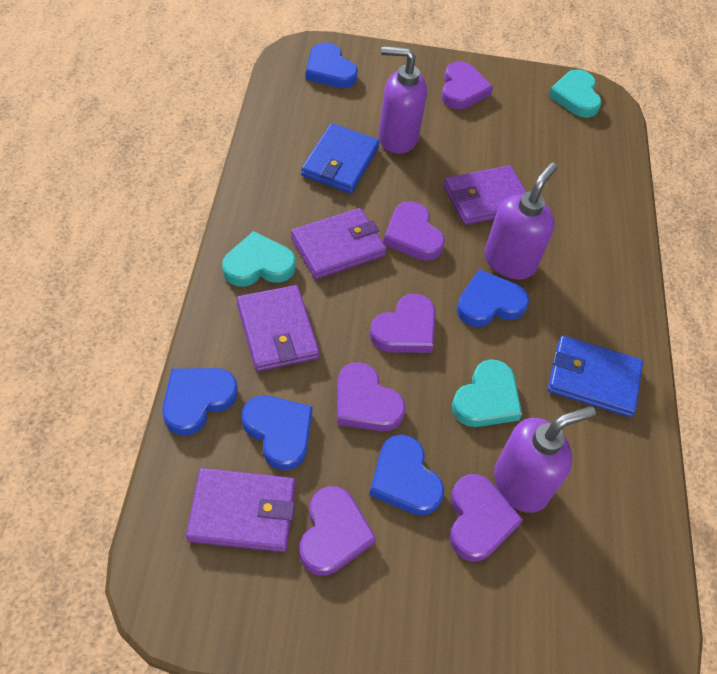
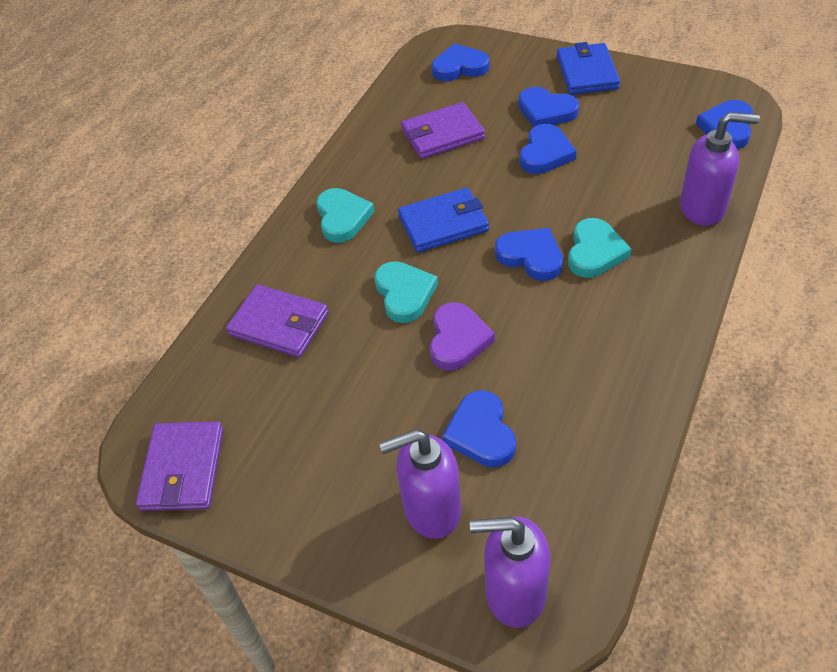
blue heart: 5 -> 6
purple heart: 6 -> 1
purple wallet: 4 -> 3

